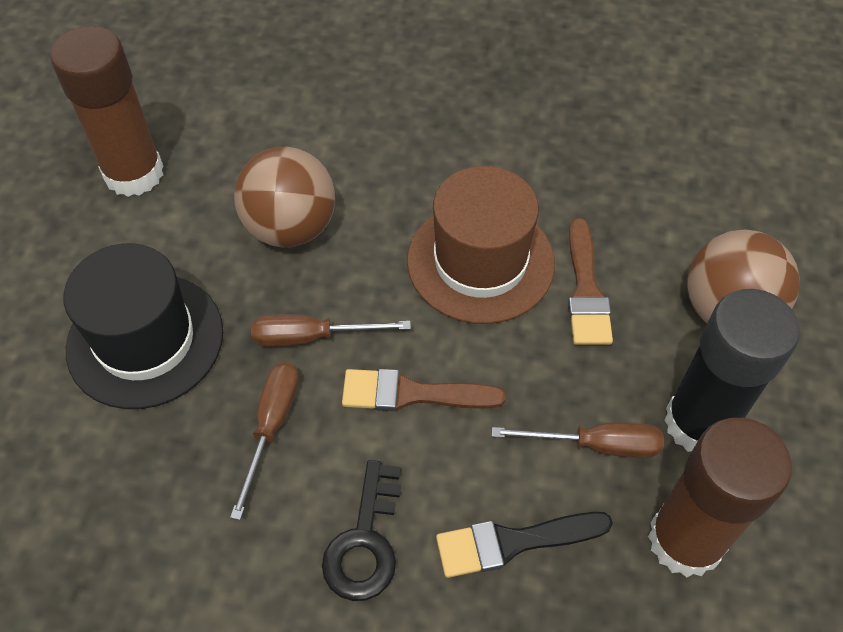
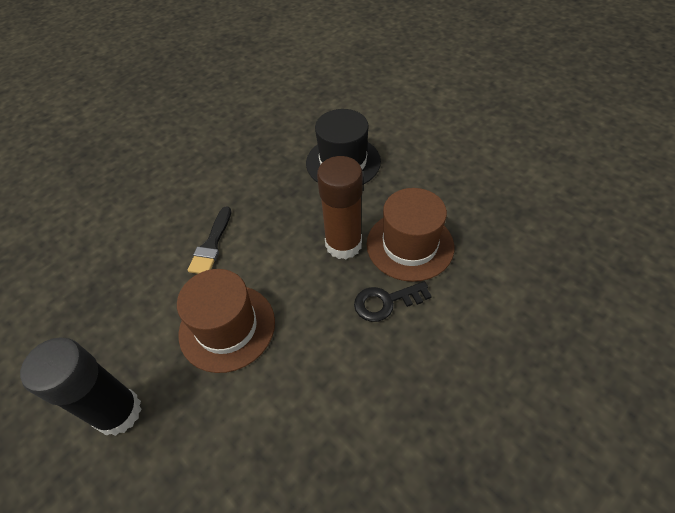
brown ball: 2 -> 0
brown brush: 2 -> 0
brown glue stick: 2 -> 1
brown hat: 1 -> 2
brown screwdriver: 3 -> 0

